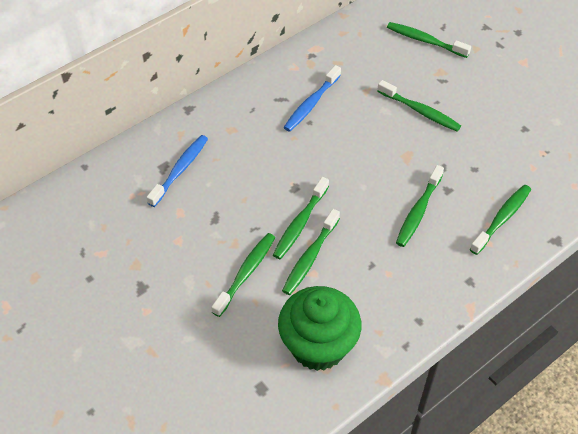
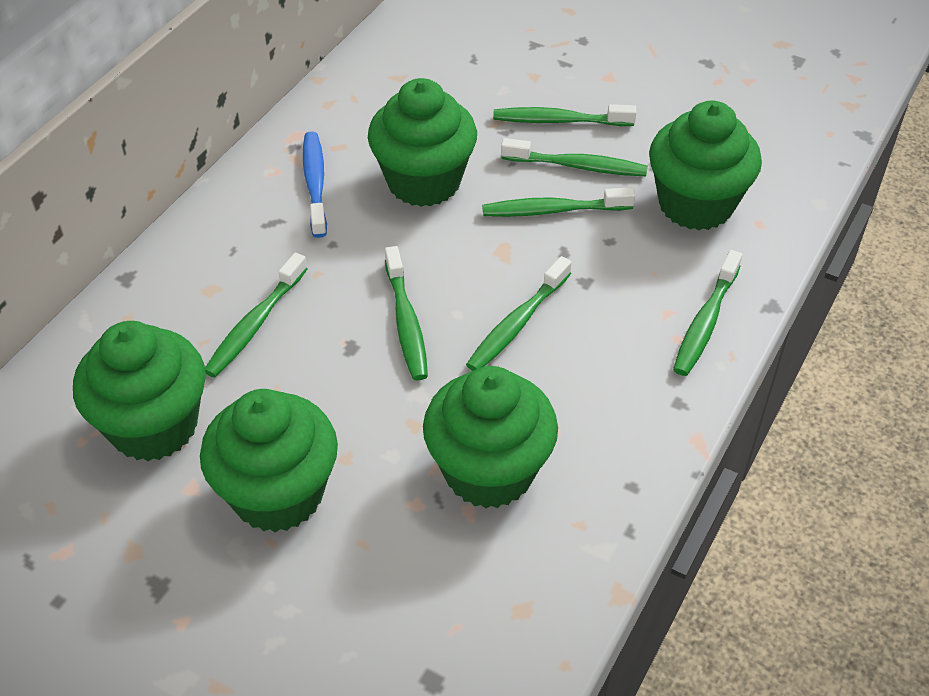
blue toothbrush: 2 -> 1
green cupcake: 1 -> 5

